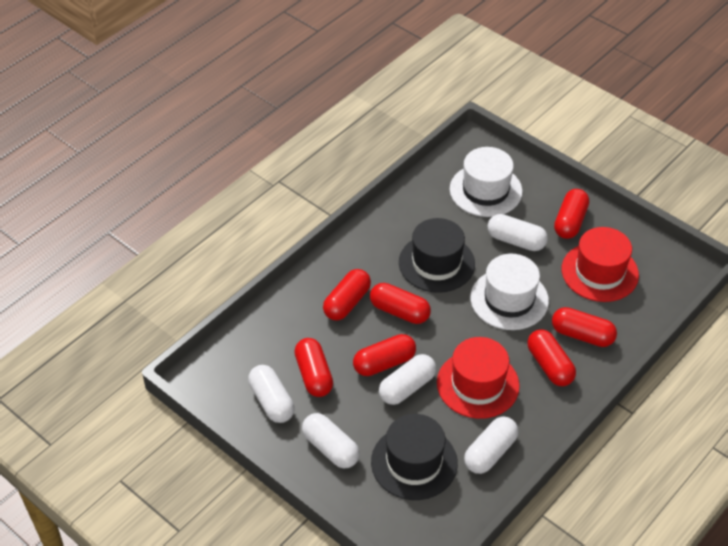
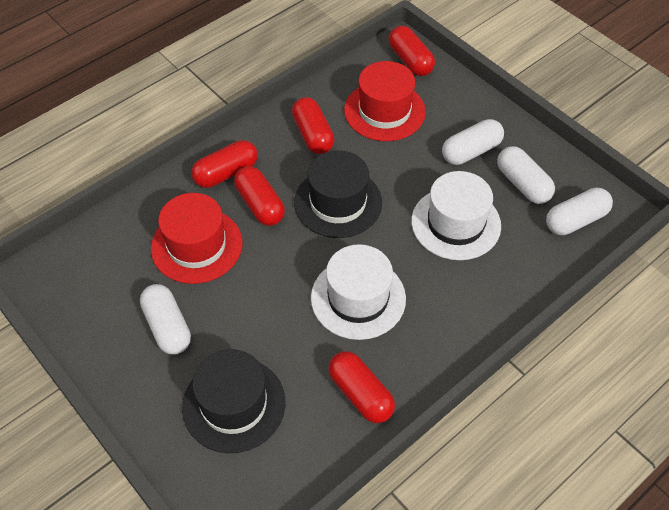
red capsule: 7 -> 5
white capsule: 5 -> 4

